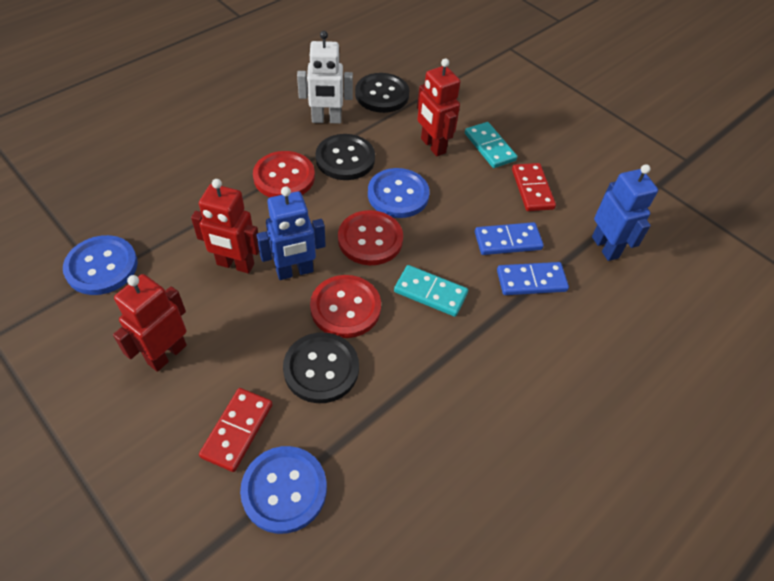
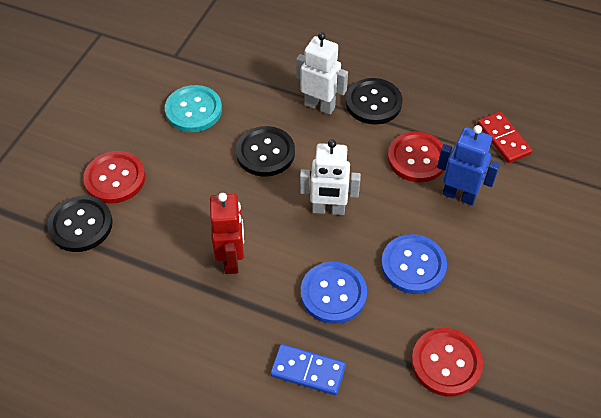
blue button: 3 -> 2
blue domino: 2 -> 1
blue robot: 2 -> 1
red domino: 2 -> 1
red robot: 3 -> 1
turquoise button: 0 -> 1
turquoise domino: 2 -> 0
white robot: 1 -> 2

